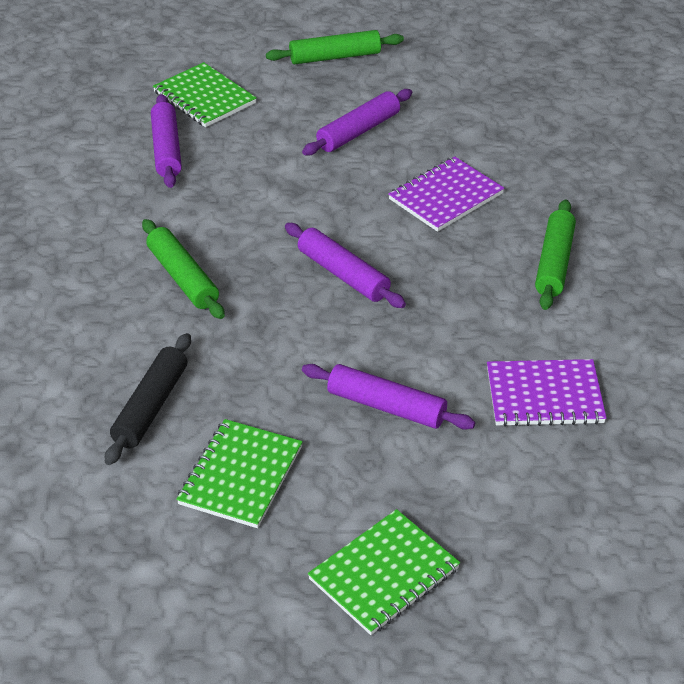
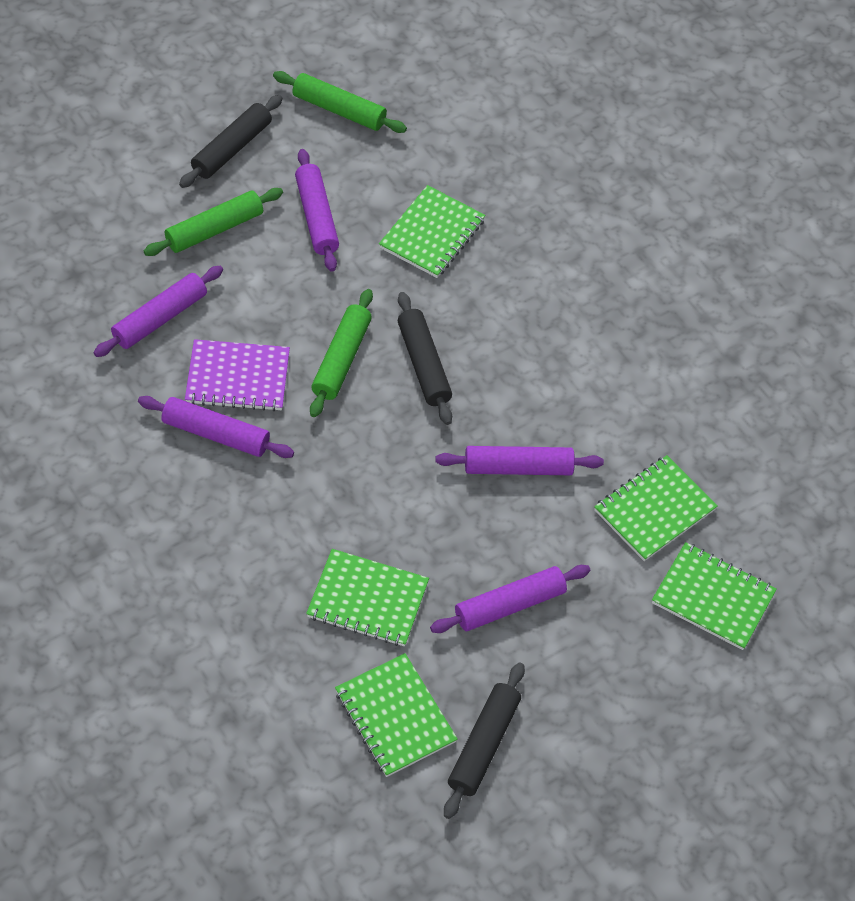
black rolling pin: 1 -> 3
green notebook: 3 -> 5
purple notebook: 2 -> 1
purple rolling pin: 4 -> 5

